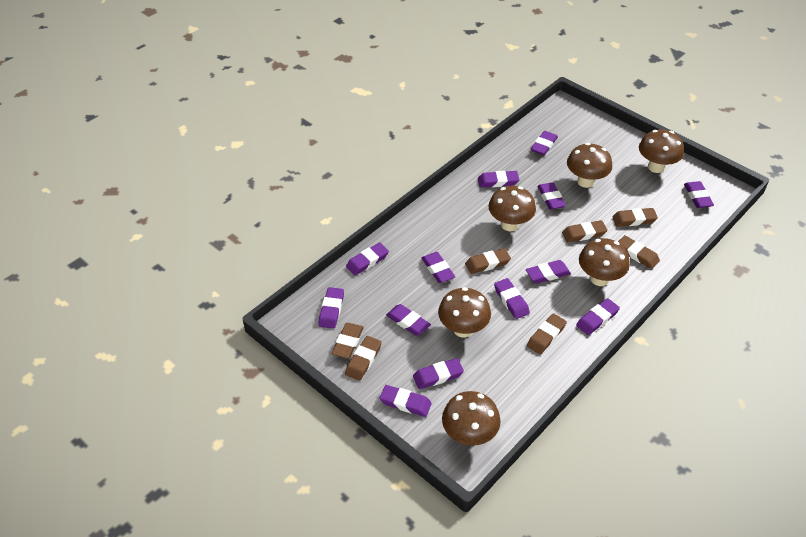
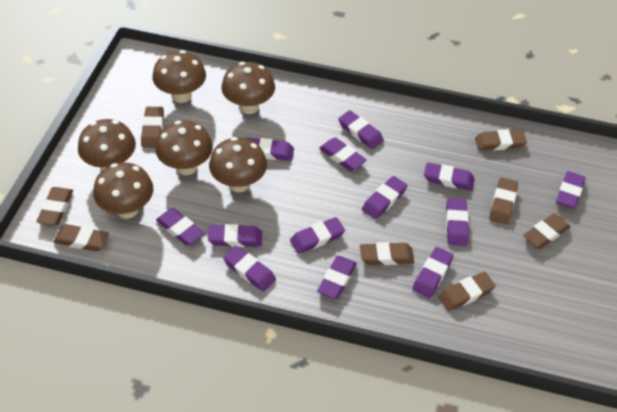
brown eraser: 7 -> 8

